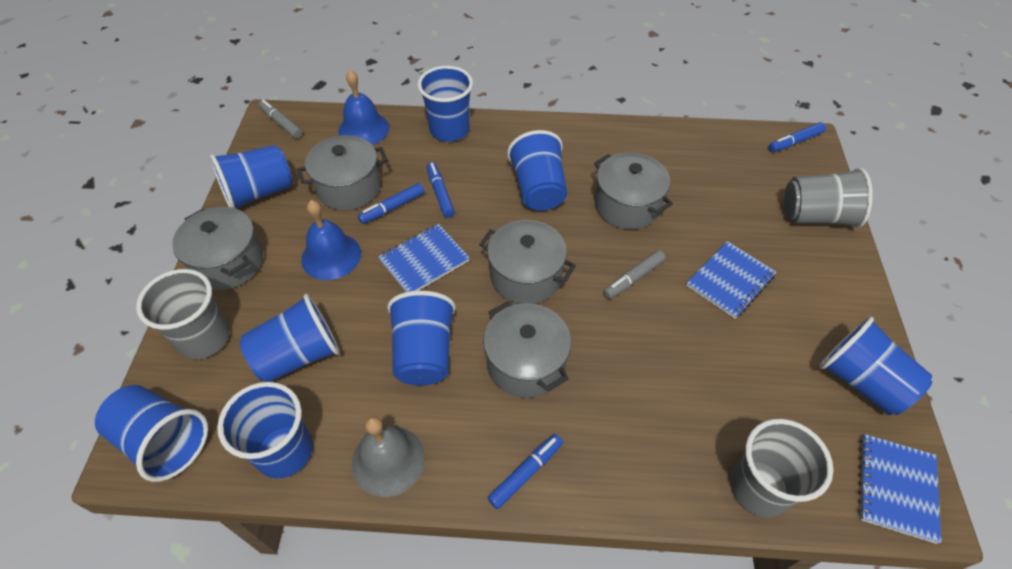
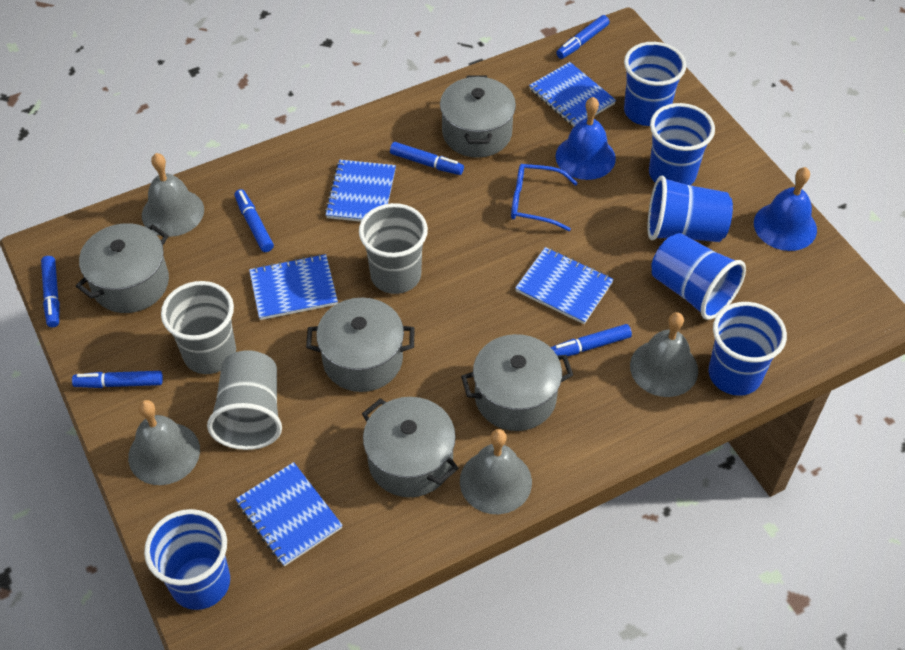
blue cup: 8 -> 6
blue glasses: 0 -> 1
blue marker: 4 -> 6
blue notebook: 3 -> 5
grey bell: 1 -> 4
grey marker: 2 -> 0

